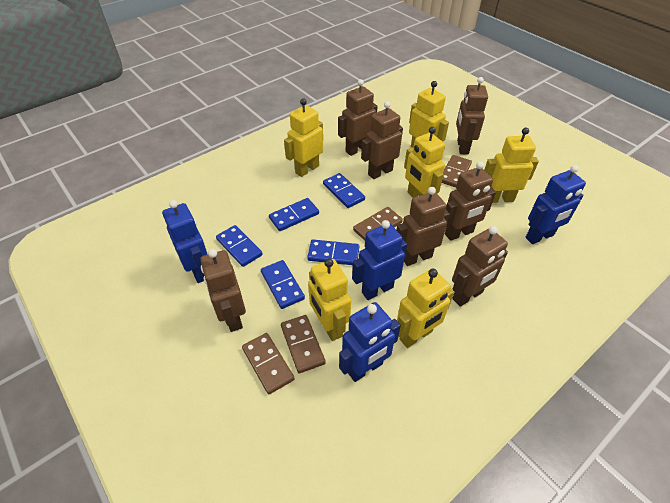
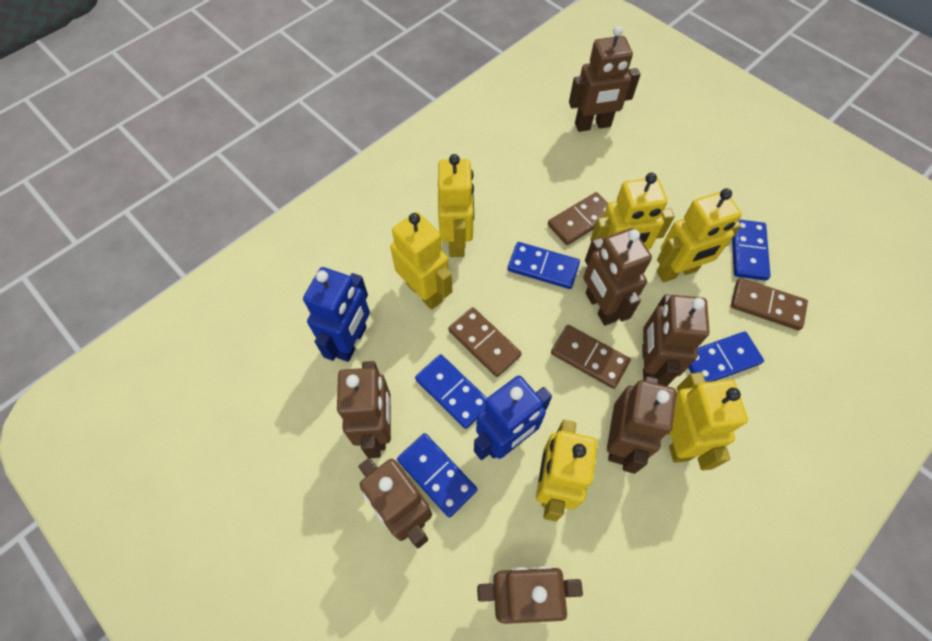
blue robot: 4 -> 2

